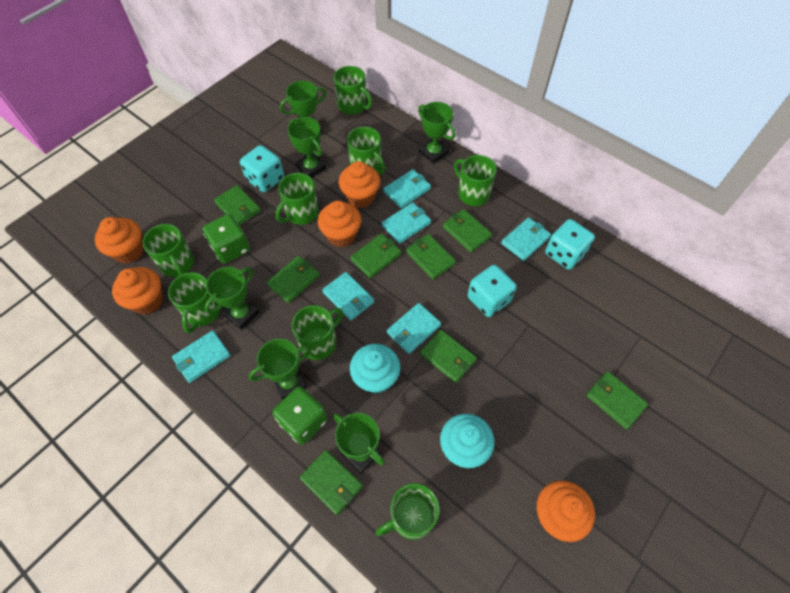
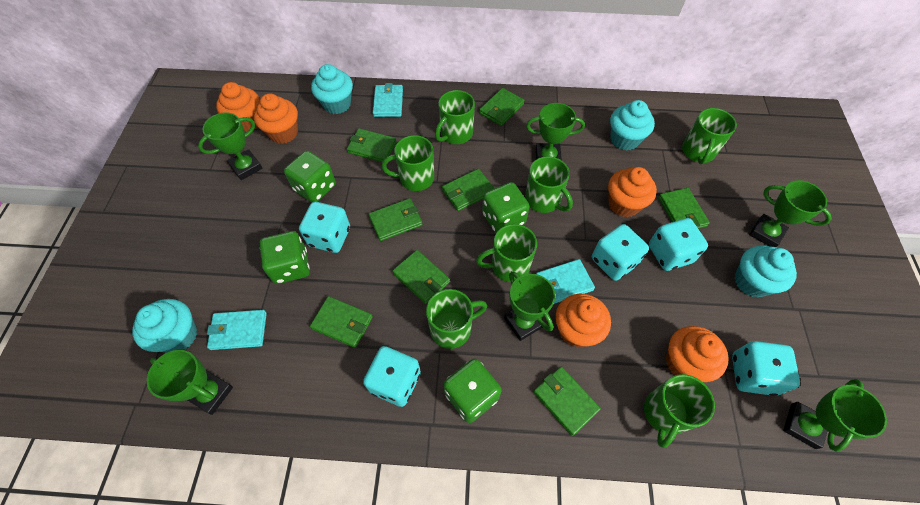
green dice: 2 -> 4
green mug: 8 -> 7
turquoise cupcake: 2 -> 4
turquoise dice: 3 -> 5
turquoise wallet: 6 -> 3

